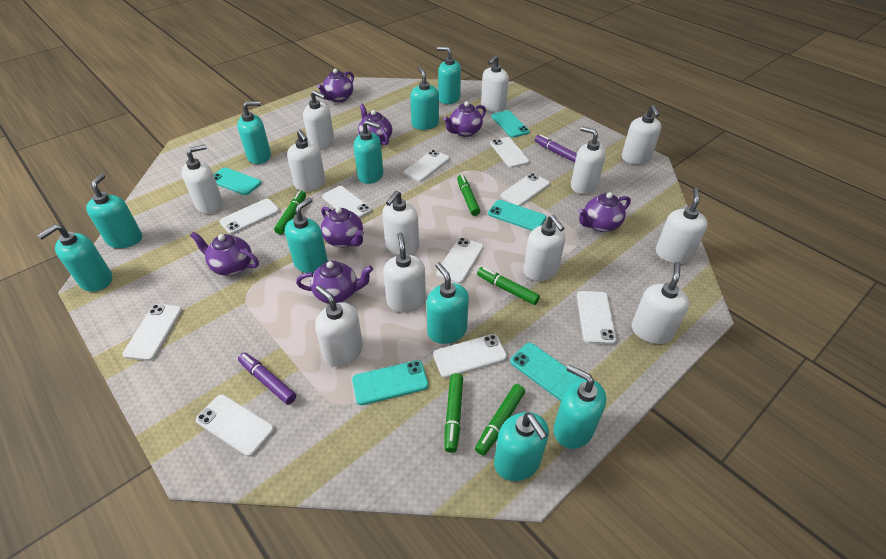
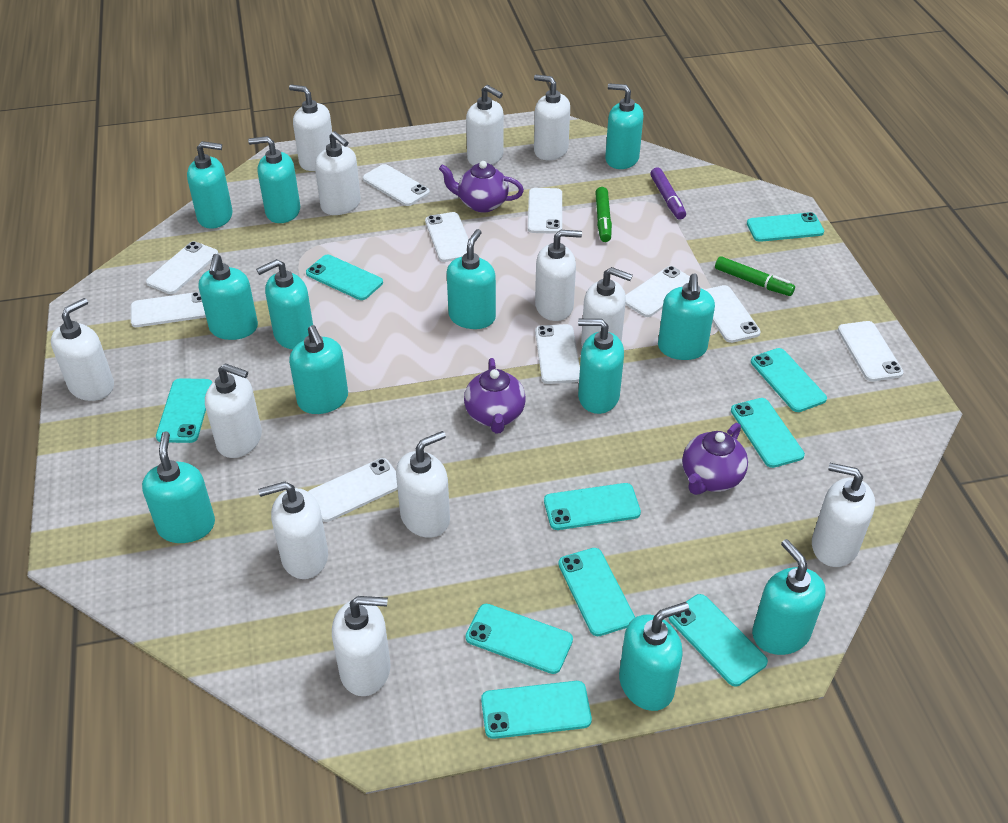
green marker: 5 -> 2
purple marker: 2 -> 1
purple teapot: 7 -> 3
turquoise phone: 5 -> 10
turquoise soap dispenser: 10 -> 12

